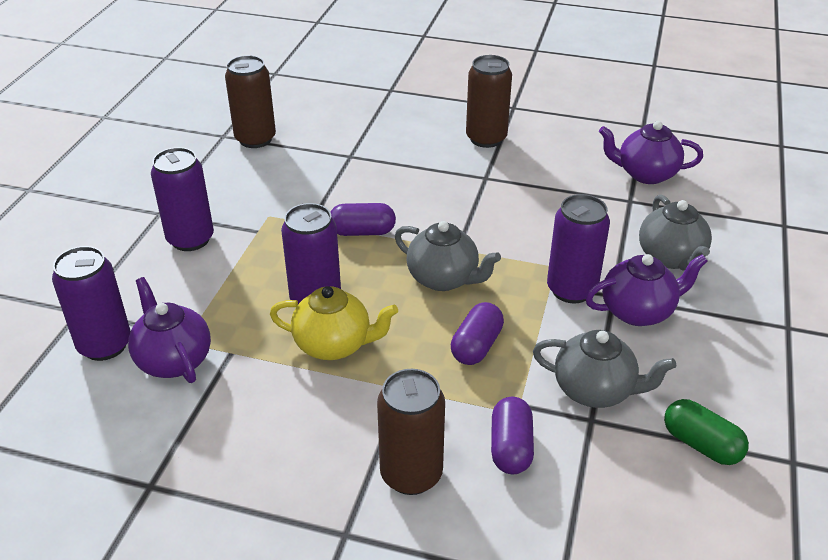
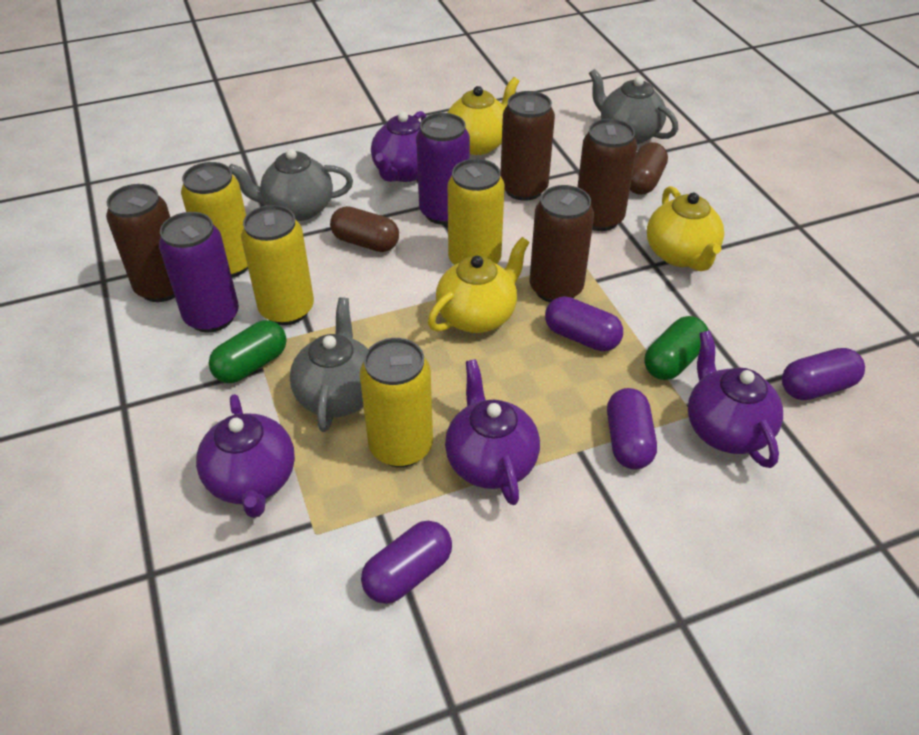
brown can: 3 -> 4
brown capsule: 0 -> 2
green capsule: 1 -> 2
purple can: 4 -> 2
purple capsule: 3 -> 4
purple teapot: 3 -> 4
yellow can: 0 -> 4
yellow teapot: 1 -> 3

